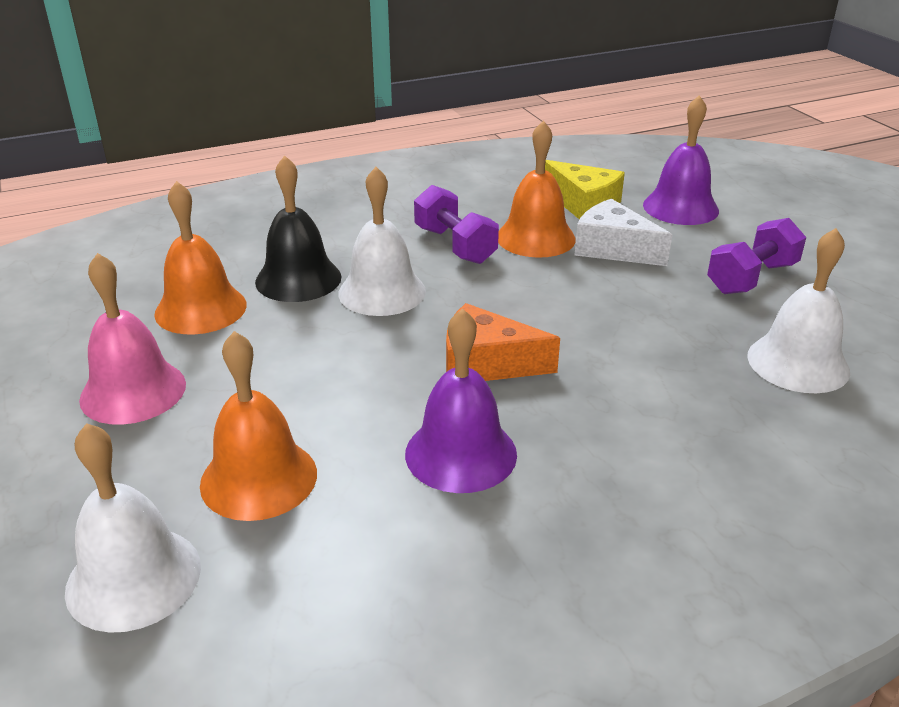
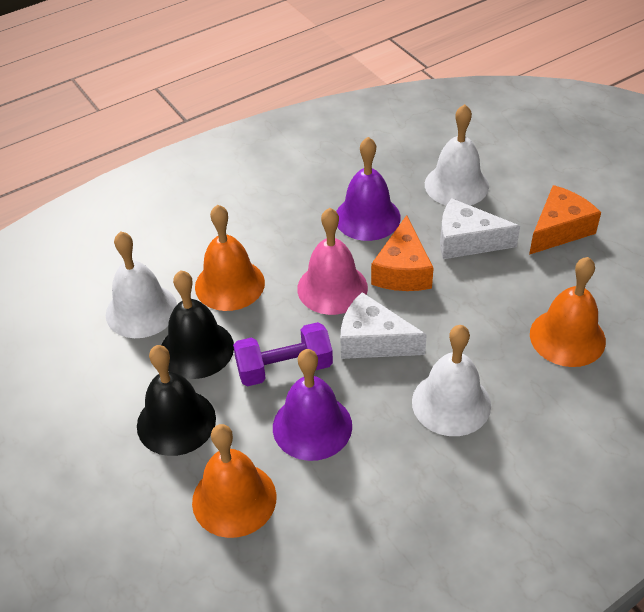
black bell: 1 -> 2
orange cheese: 1 -> 2
purple dumbbell: 2 -> 1
white cheese: 1 -> 2
yellow cheese: 1 -> 0

